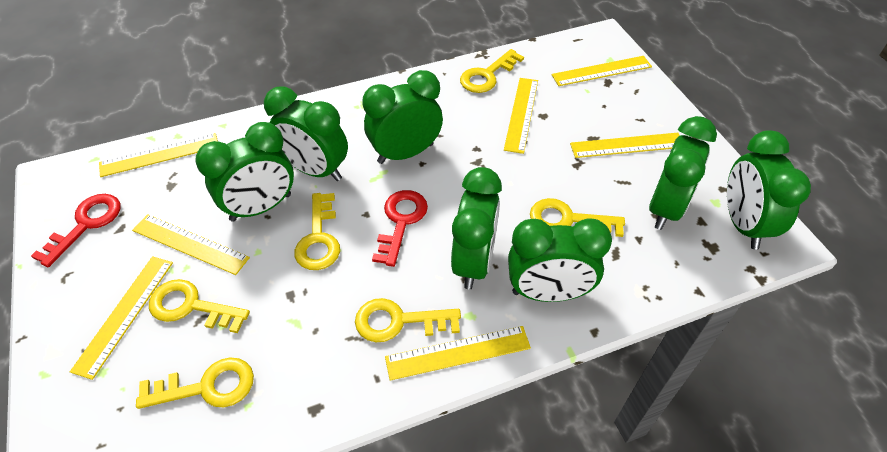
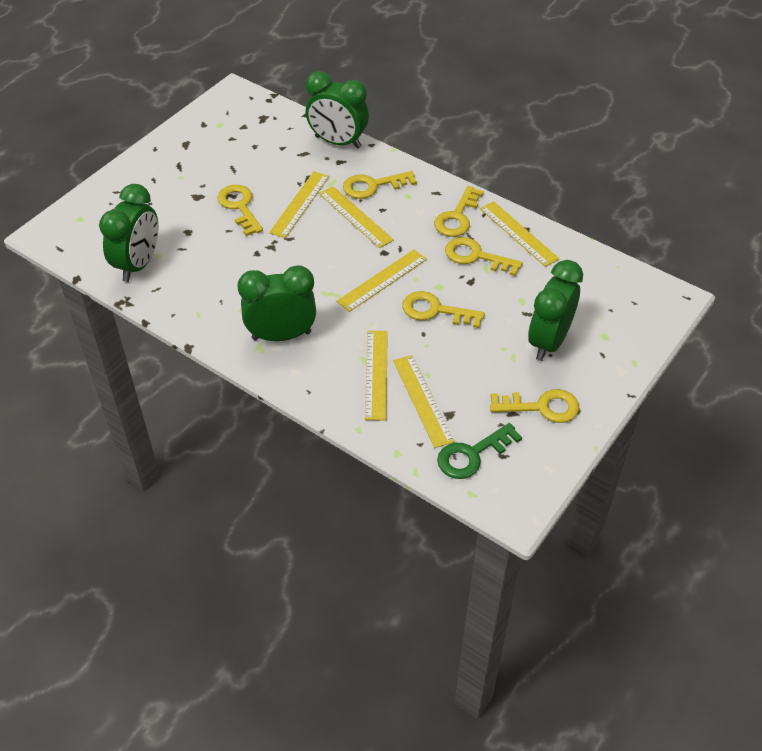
green clock: 7 -> 4
green key: 0 -> 1
red key: 2 -> 0
yellow ruler: 7 -> 6

